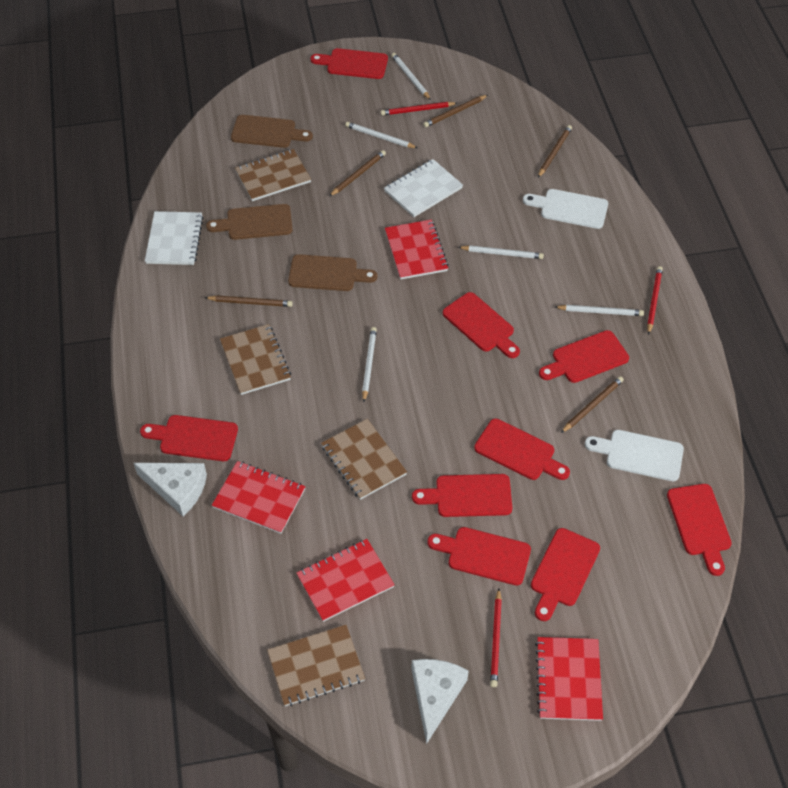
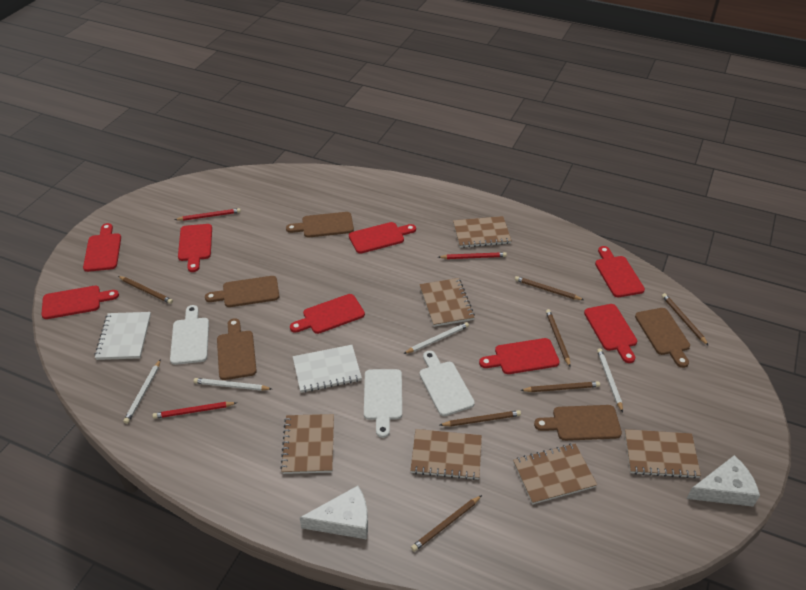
brown cutting board: 3 -> 5
brown notebook: 4 -> 6
brown pencil: 5 -> 7
red cutting board: 9 -> 8
red notebook: 4 -> 0
white cutting board: 2 -> 3
white pencil: 5 -> 4

